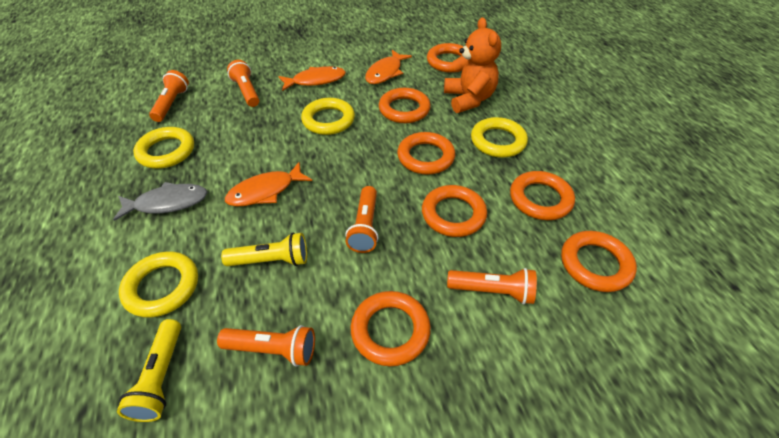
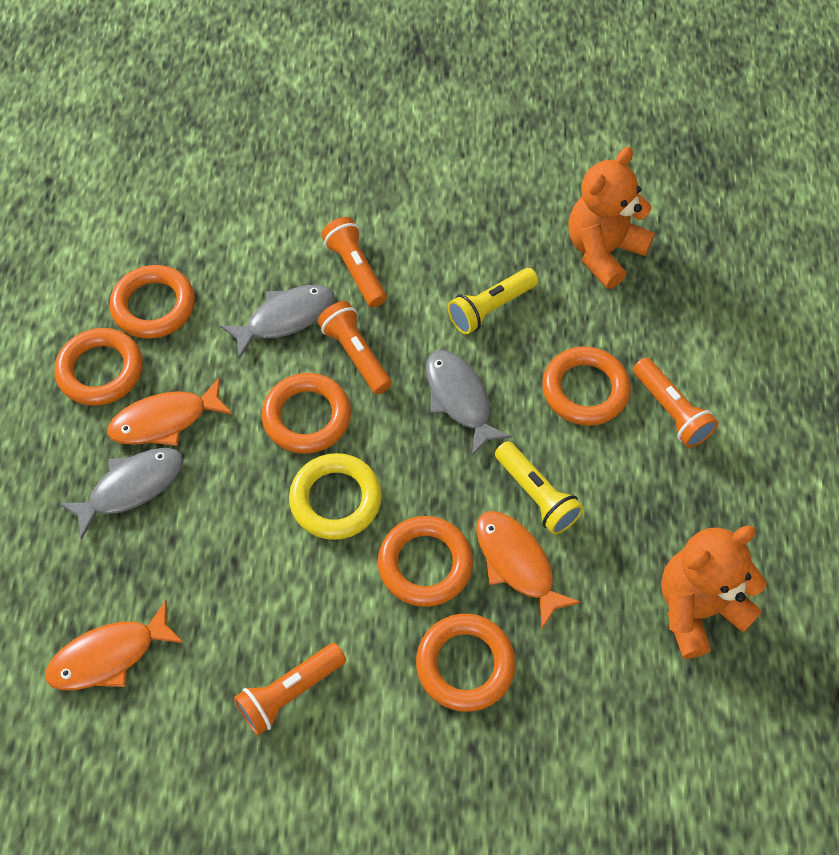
grey fish: 1 -> 3
orange flashlight: 5 -> 4
orange ring: 7 -> 6
orange teddy bear: 1 -> 2
yellow ring: 4 -> 1

